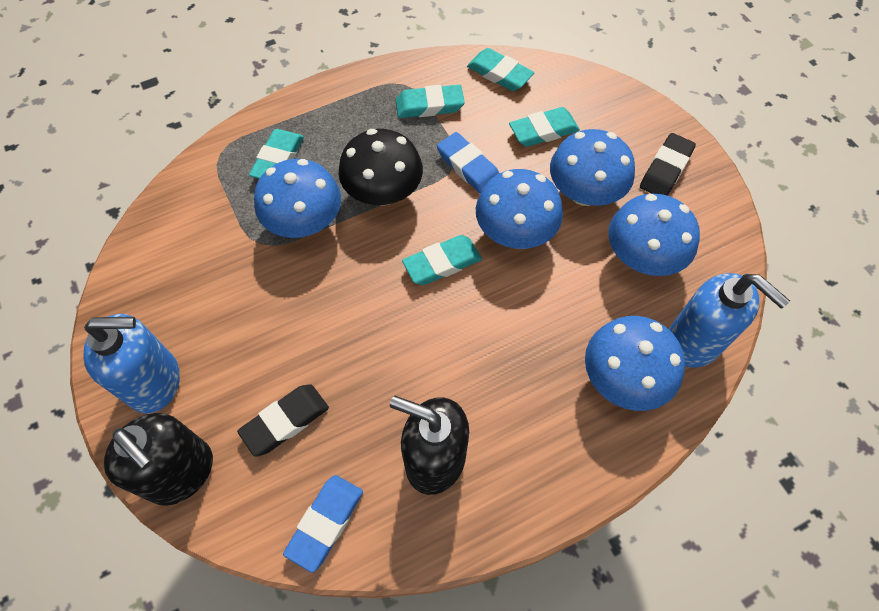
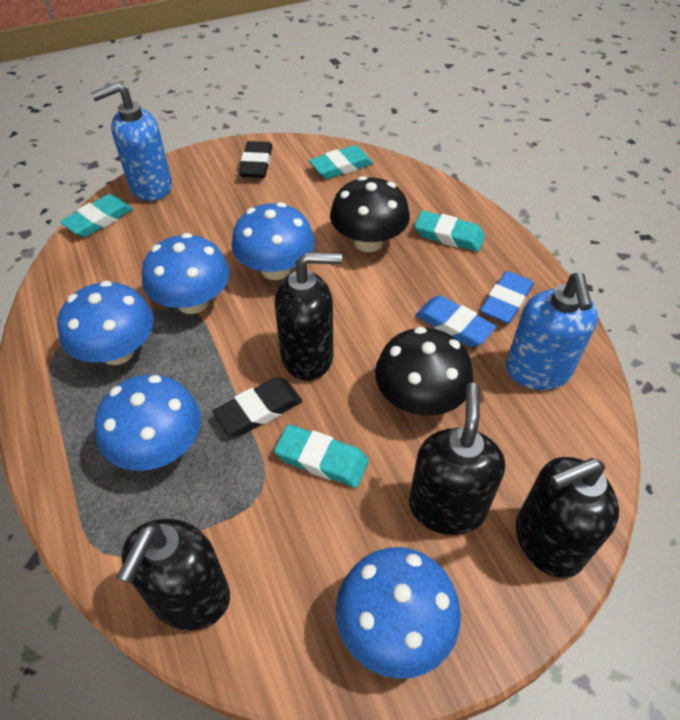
black mushroom: 1 -> 2
black soap dispenser: 2 -> 4
turquoise eraser: 5 -> 4

